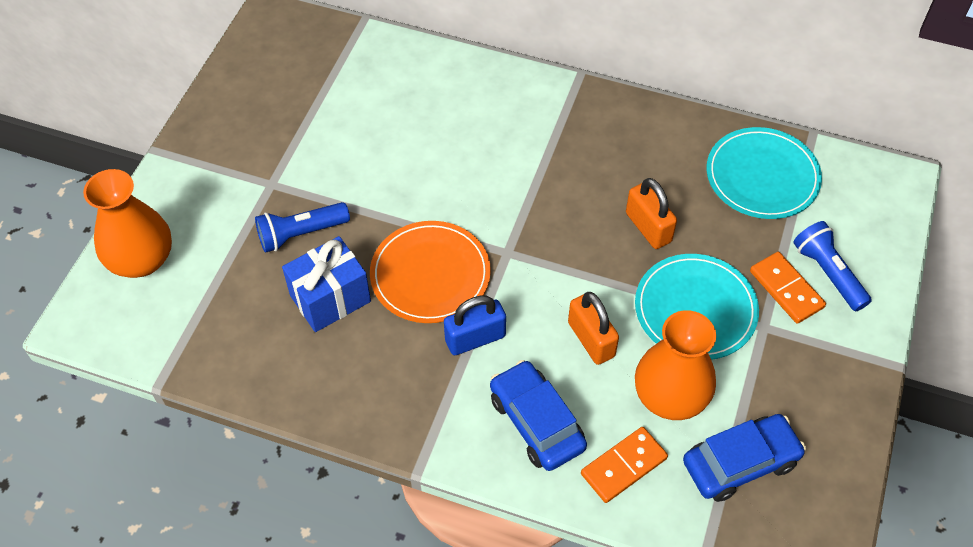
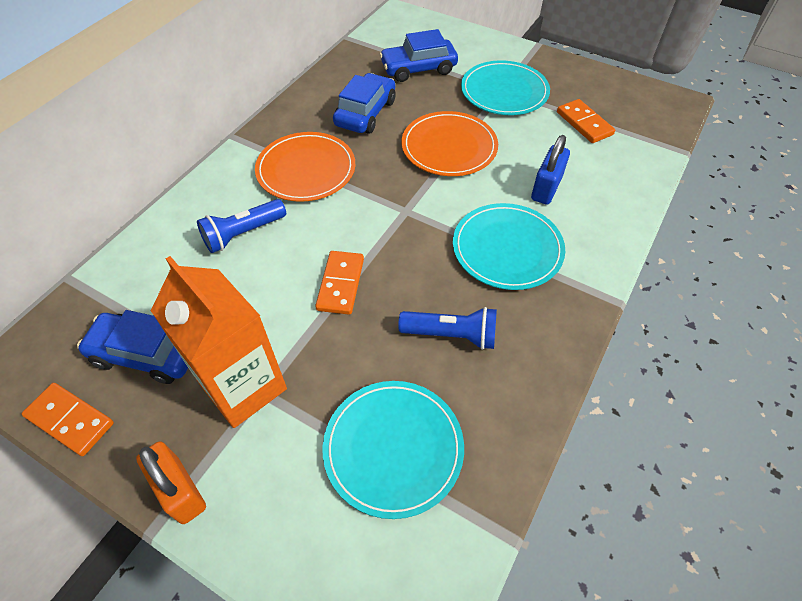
blue car: 2 -> 3
blue gift: 1 -> 0
orange carton: 0 -> 1
orange domino: 2 -> 3
orange padlock: 2 -> 1
orange plate: 1 -> 2
orange vase: 2 -> 0
turquoise plate: 2 -> 3

